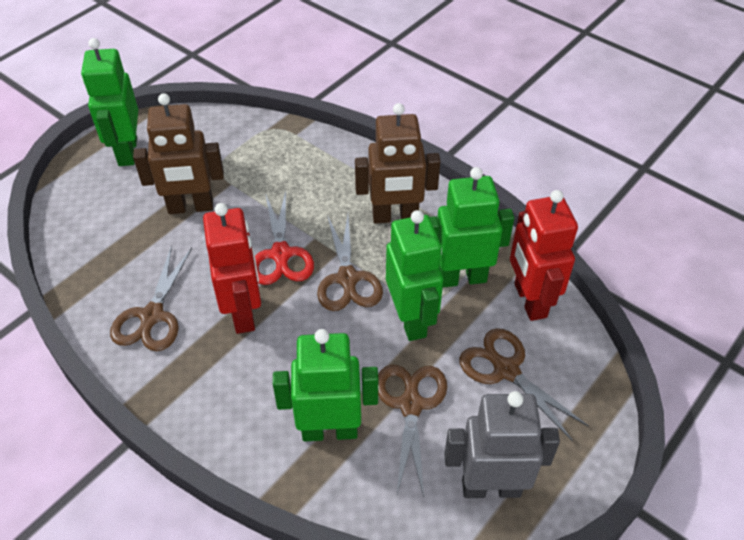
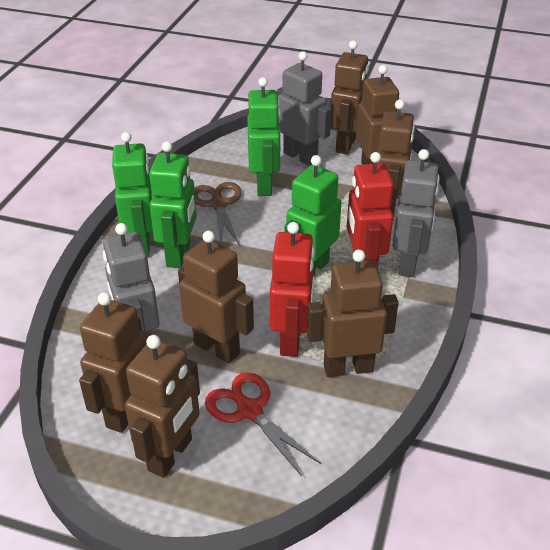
brown robot: 2 -> 7
brown scissors: 4 -> 1
grey robot: 1 -> 3

